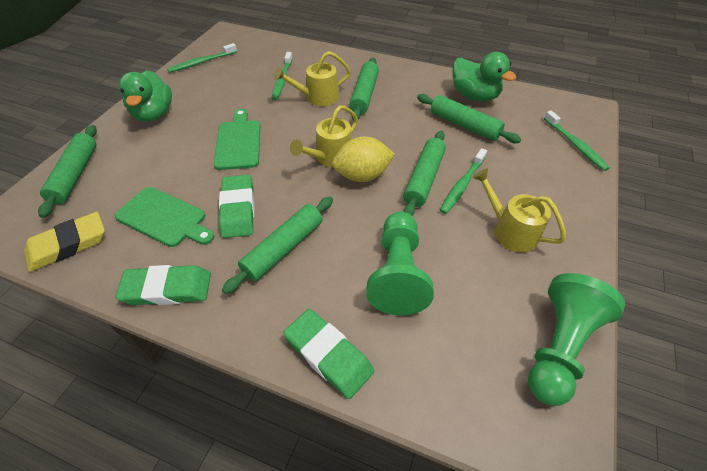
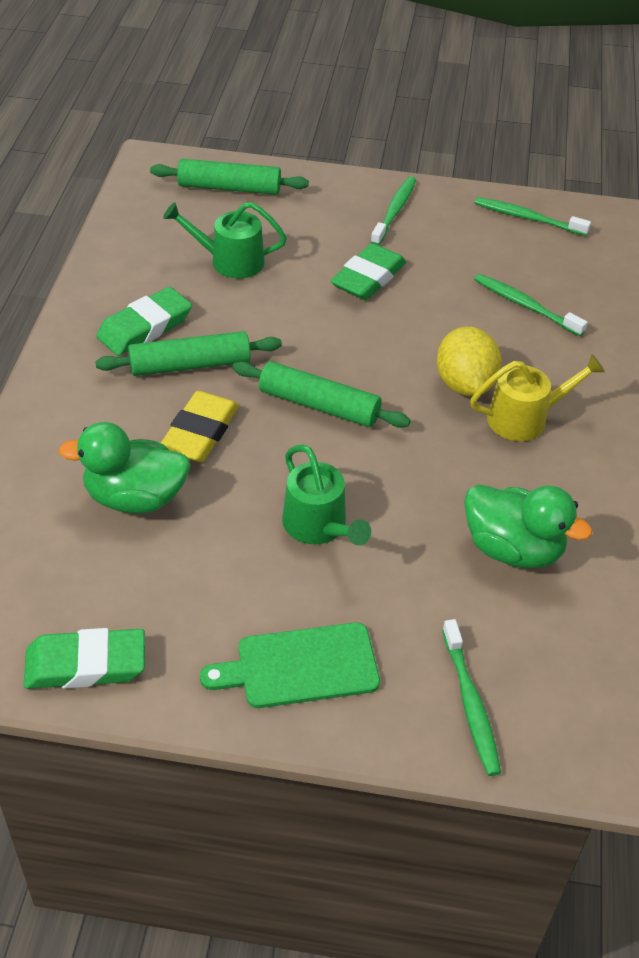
green cutting board: 2 -> 1
green pawn: 2 -> 0
green rolling pin: 5 -> 3
green watering can: 0 -> 2
yellow watering can: 3 -> 1

